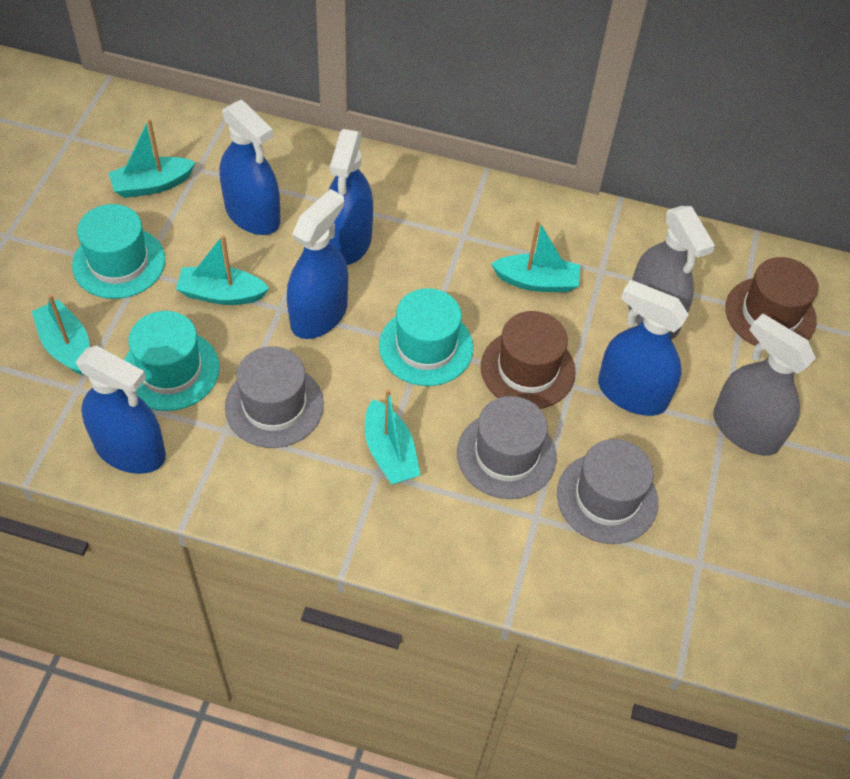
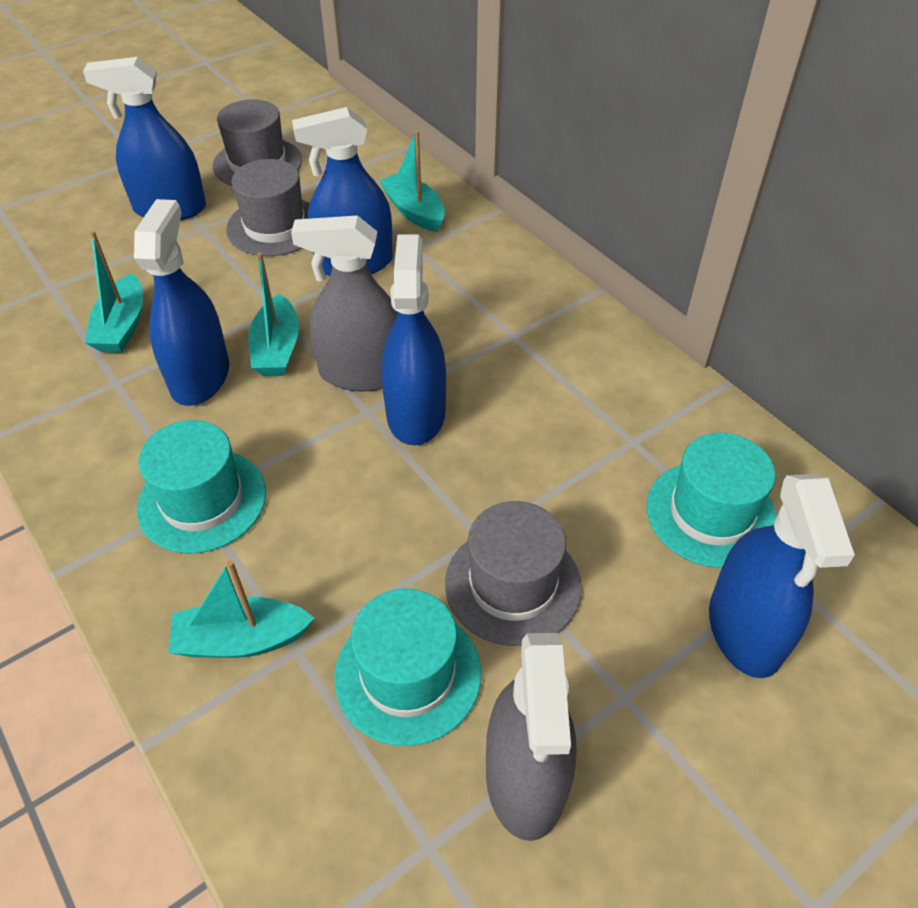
brown hat: 2 -> 0
turquoise boat: 5 -> 4

